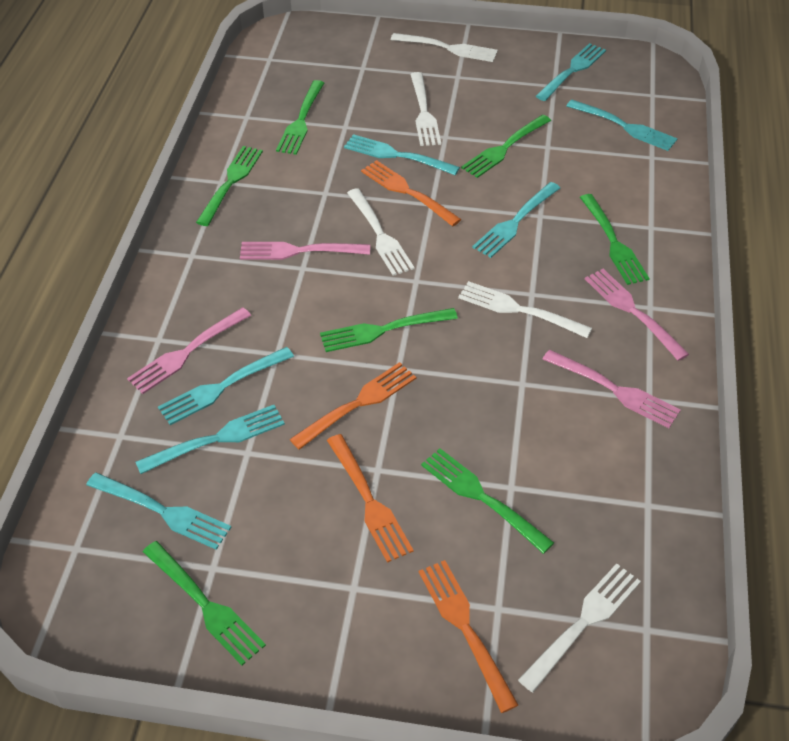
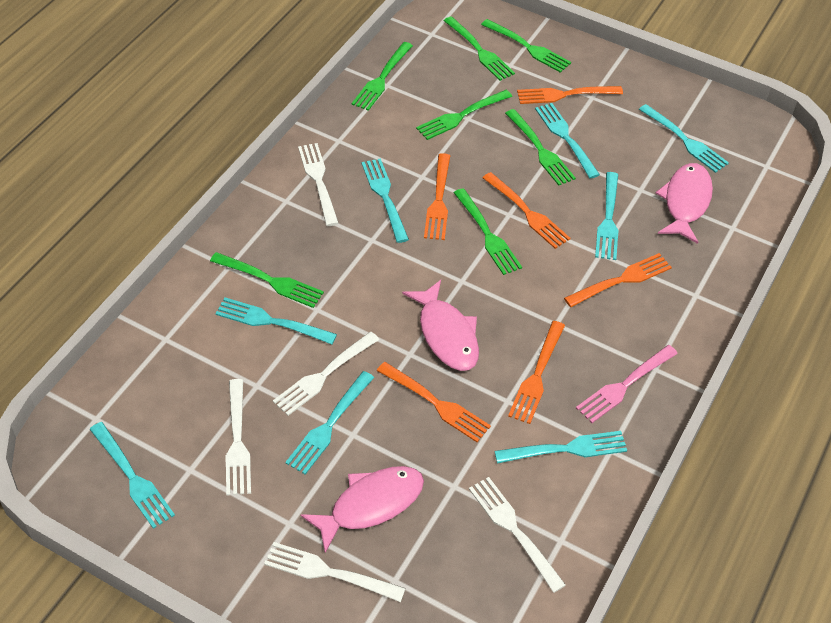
orange fork: 4 -> 6
pink fish: 0 -> 3
pink fork: 4 -> 1
turquoise fork: 7 -> 8

